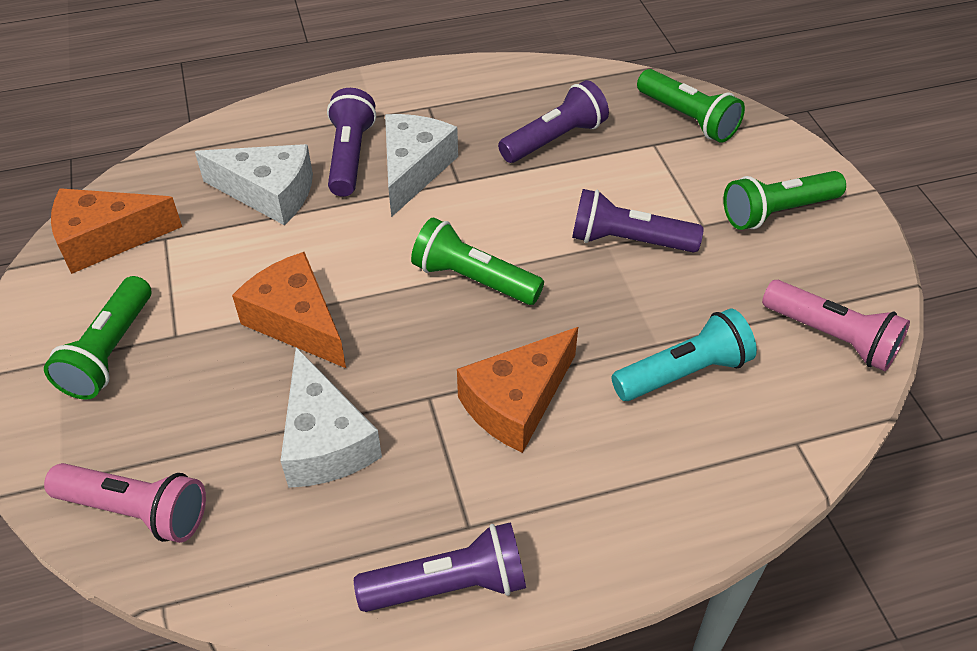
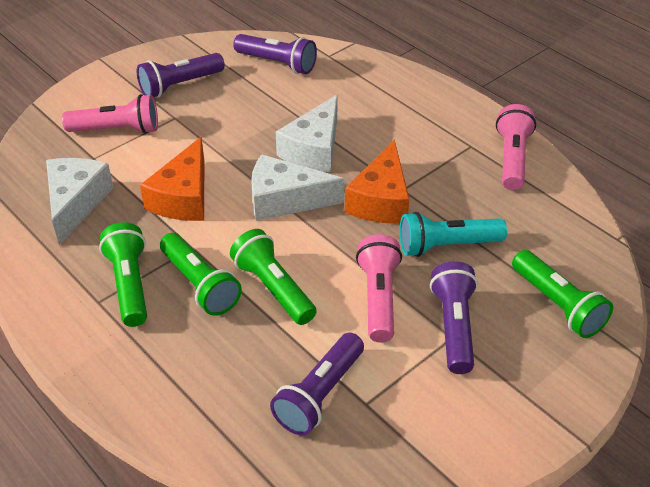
orange cheese: 3 -> 2
pink flashlight: 2 -> 3

